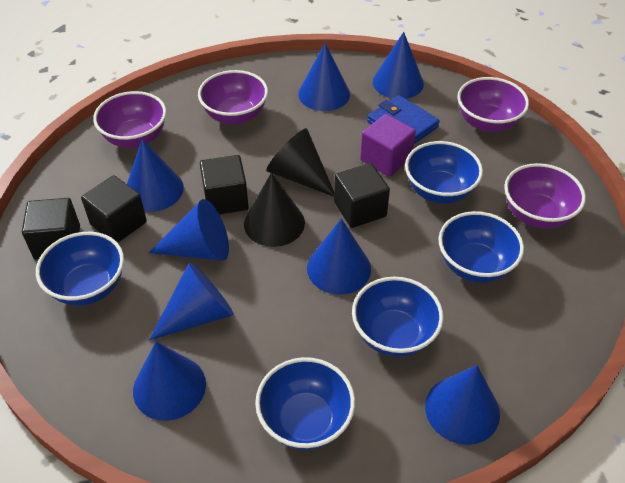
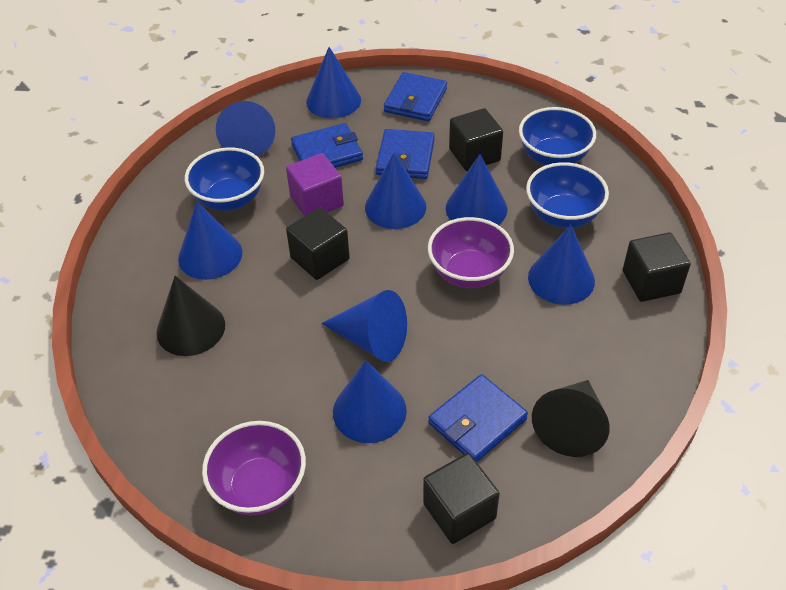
blue bowl: 5 -> 3
blue wallet: 1 -> 4
purple bowl: 4 -> 2

